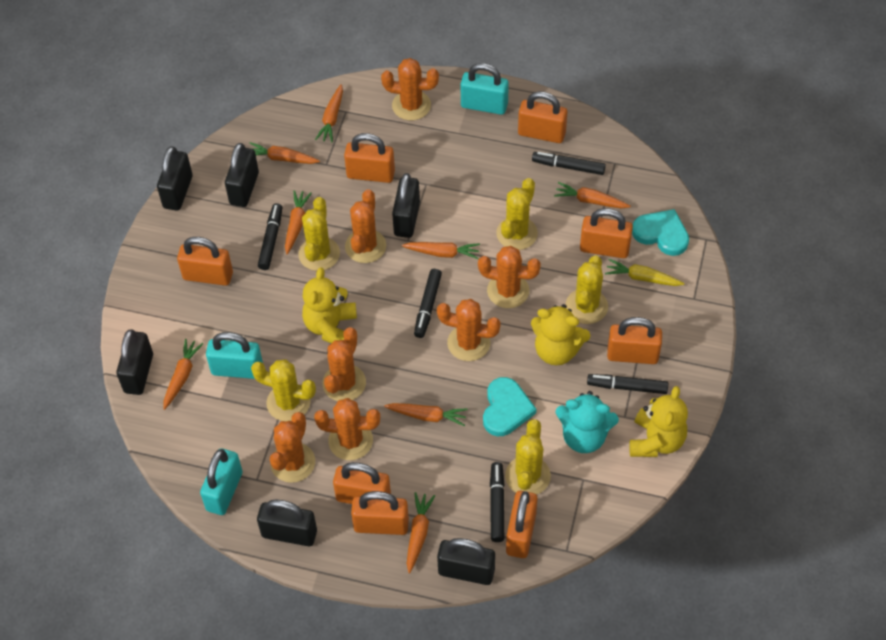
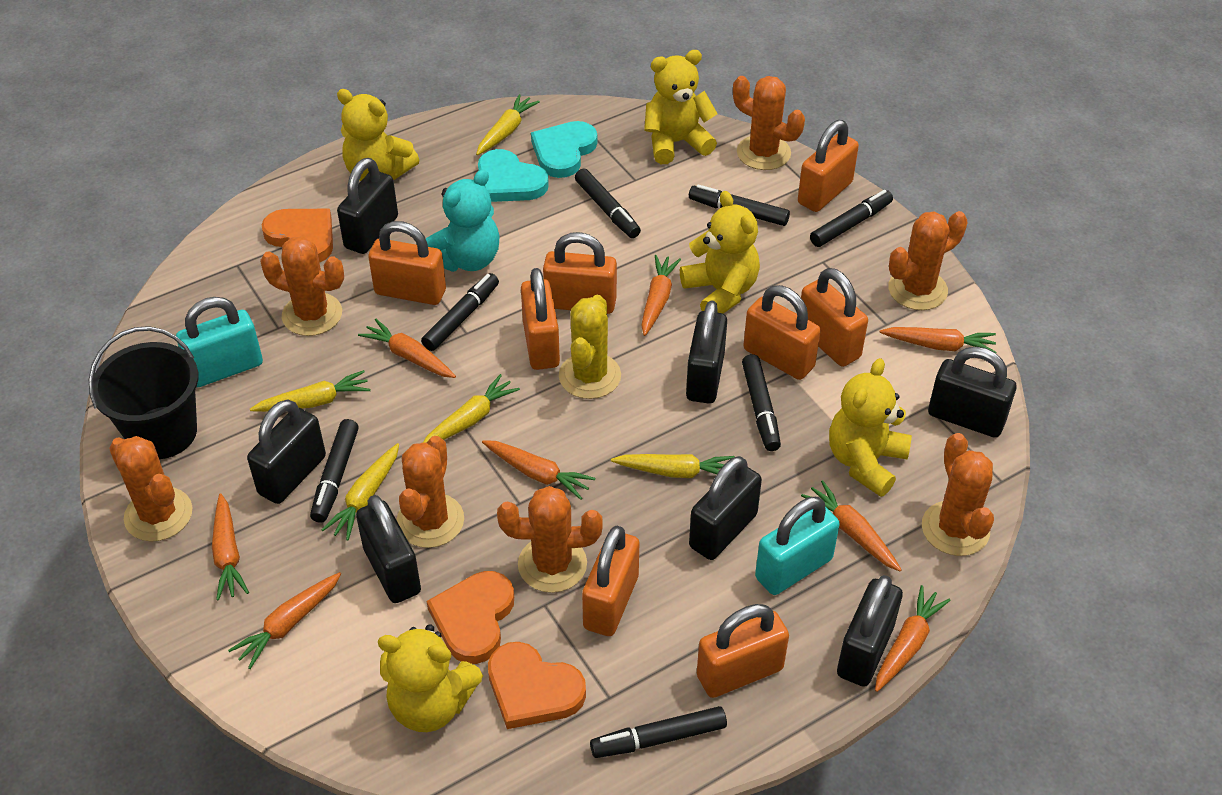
black bucket: 0 -> 1
black marker: 5 -> 7
black padlock: 6 -> 7
orange heart: 0 -> 3
turquoise padlock: 3 -> 2
yellow cactus: 5 -> 1
yellow carrot: 1 -> 5
yellow teddy bear: 3 -> 5

